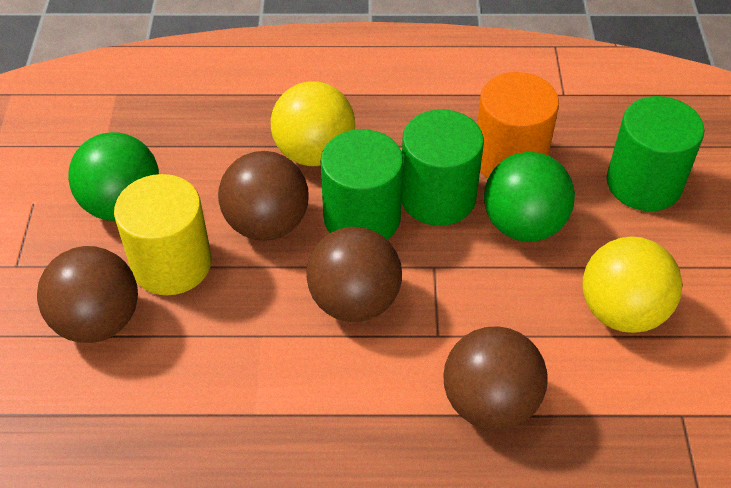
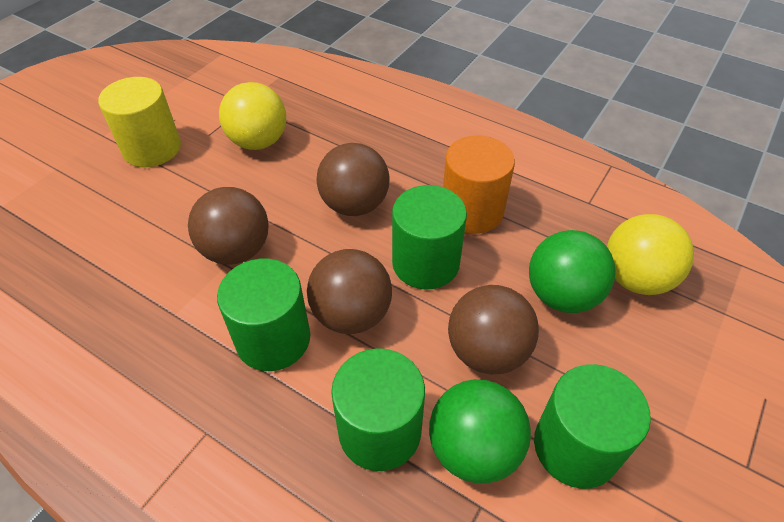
green cylinder: 3 -> 4

